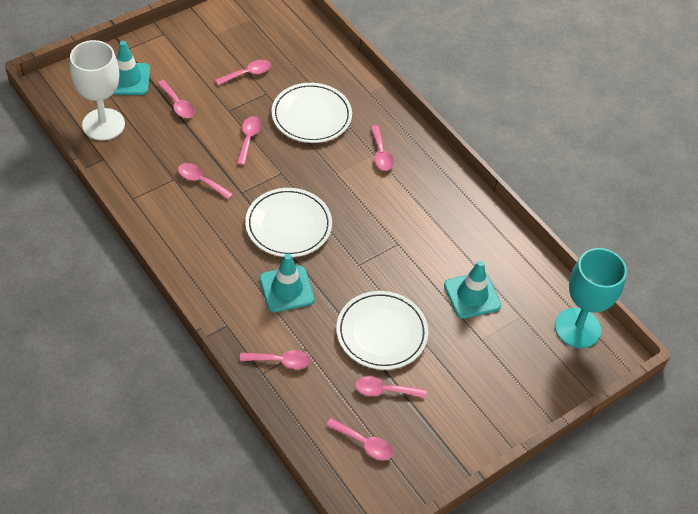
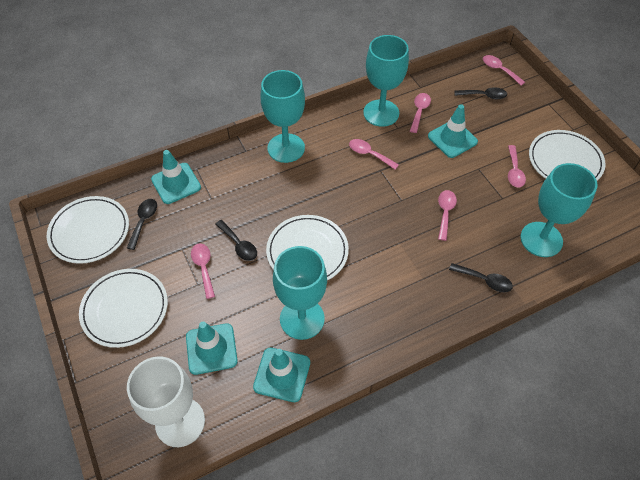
black spoon: 0 -> 4
pink spoon: 8 -> 6
turquoise goblet: 1 -> 4
turquoise traffic cone: 3 -> 4
white plate: 3 -> 4

